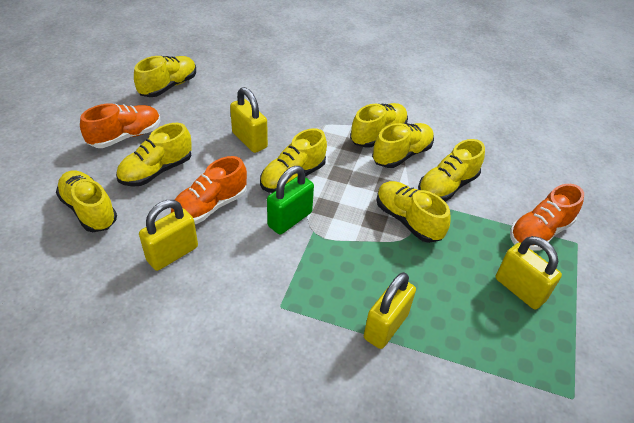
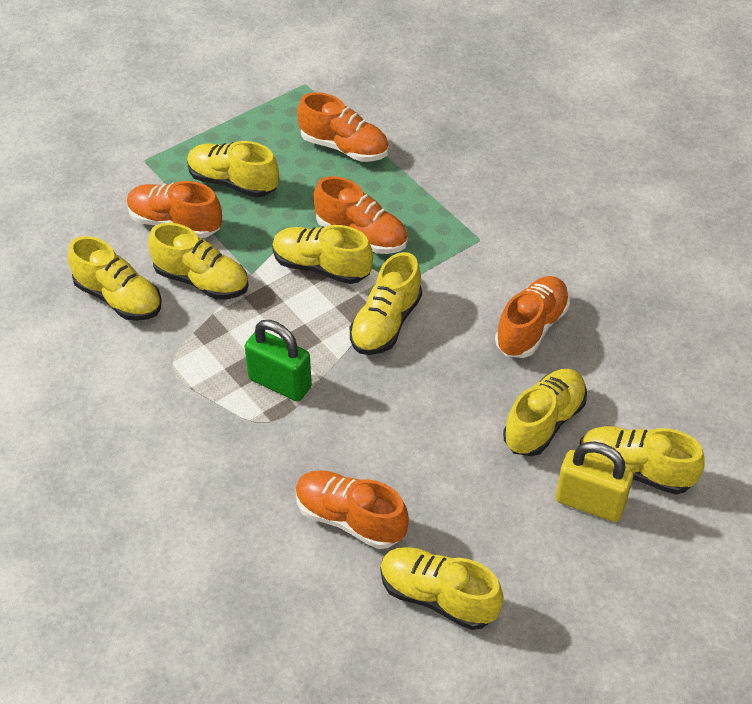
orange shoe: 3 -> 5
yellow padlock: 4 -> 1

